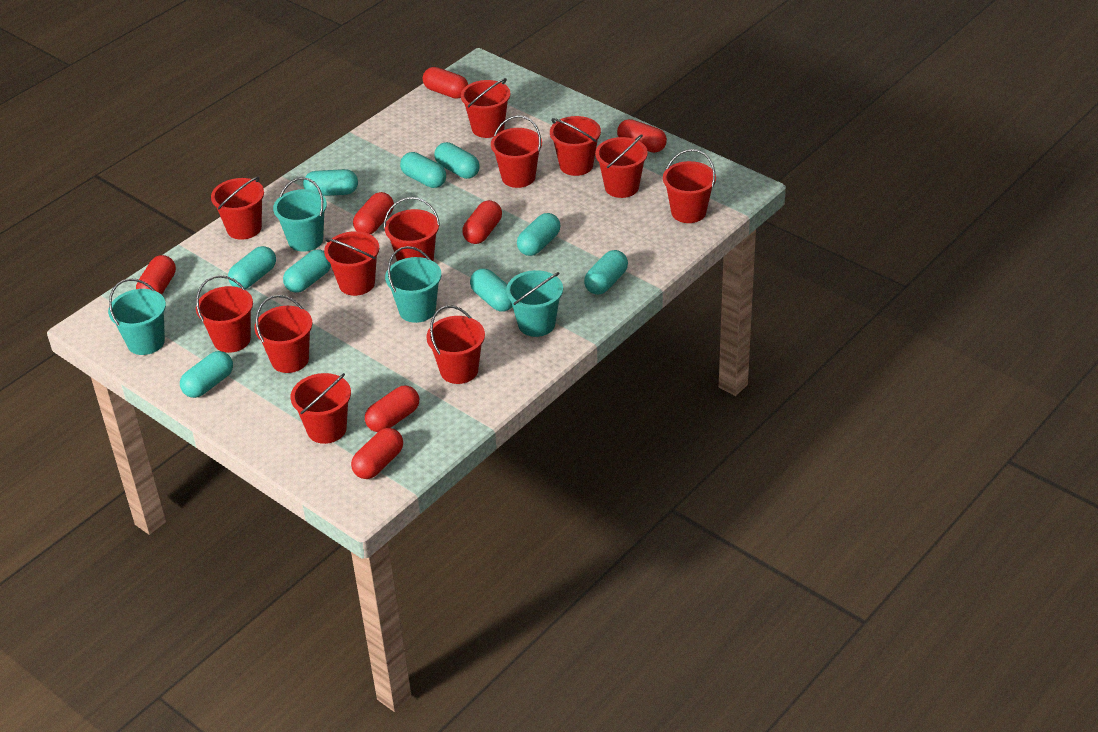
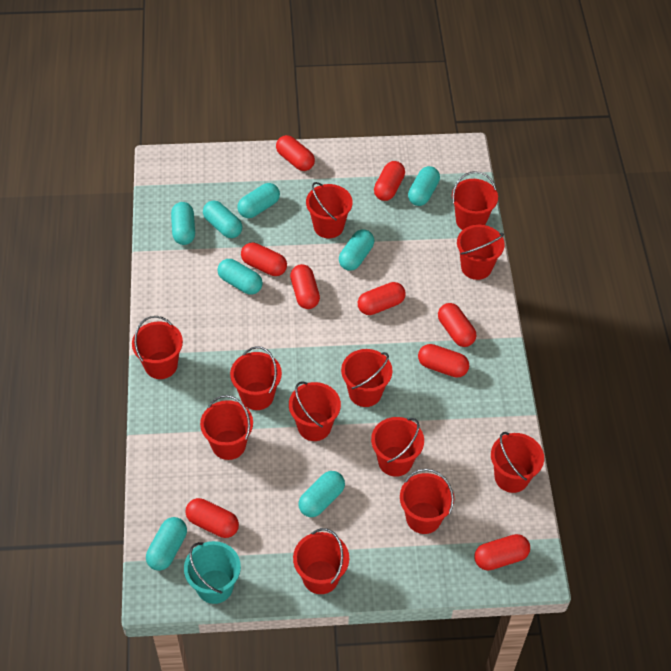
red capsule: 7 -> 9
turquoise bucket: 4 -> 1
turquoise capsule: 9 -> 8

